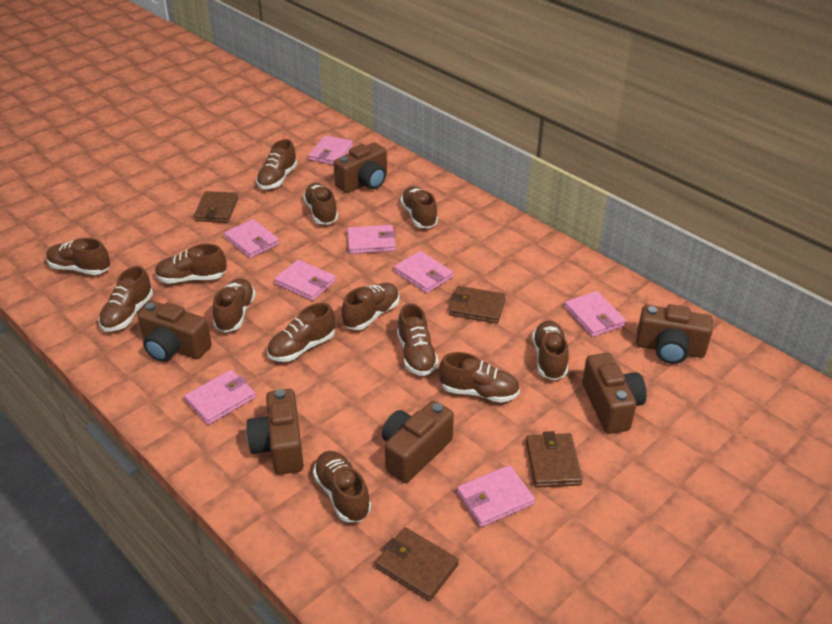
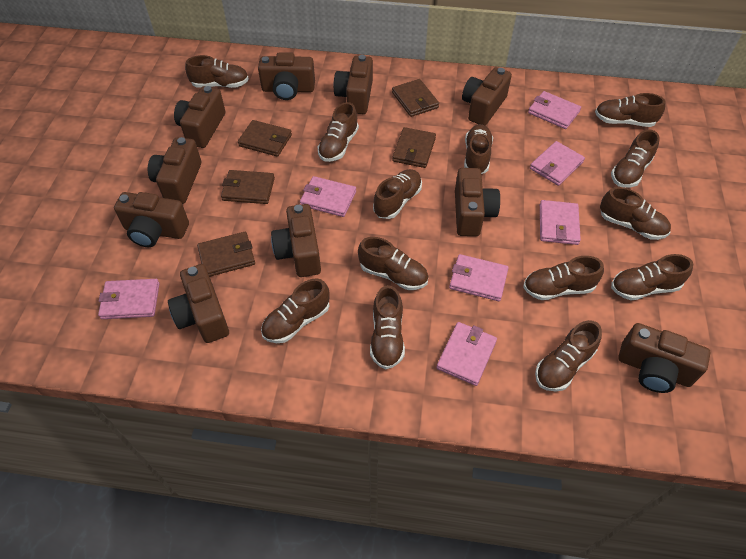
brown camera: 6 -> 10
brown wallet: 4 -> 5
pink wallet: 8 -> 7

